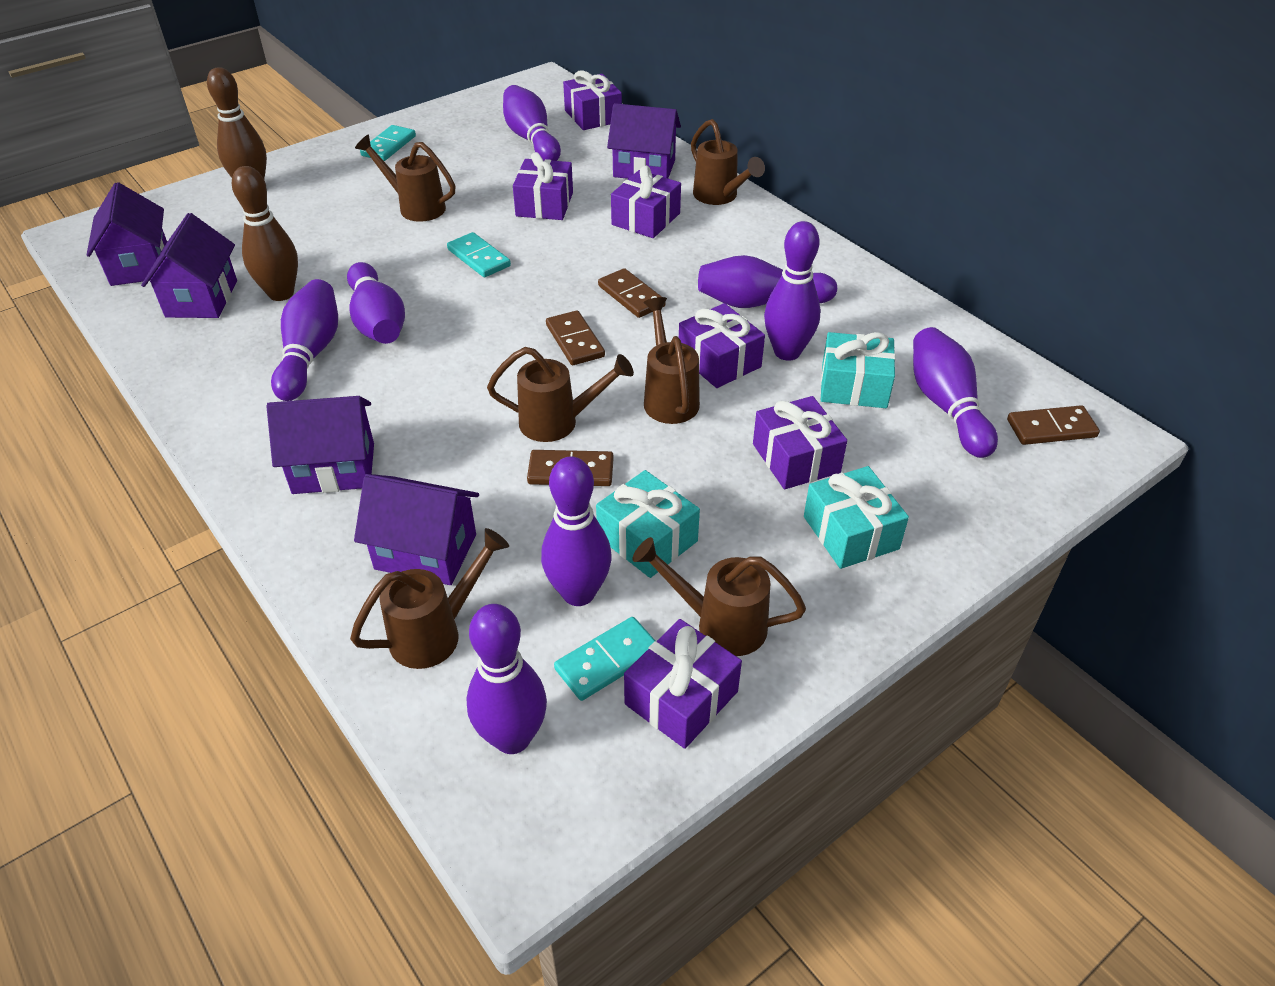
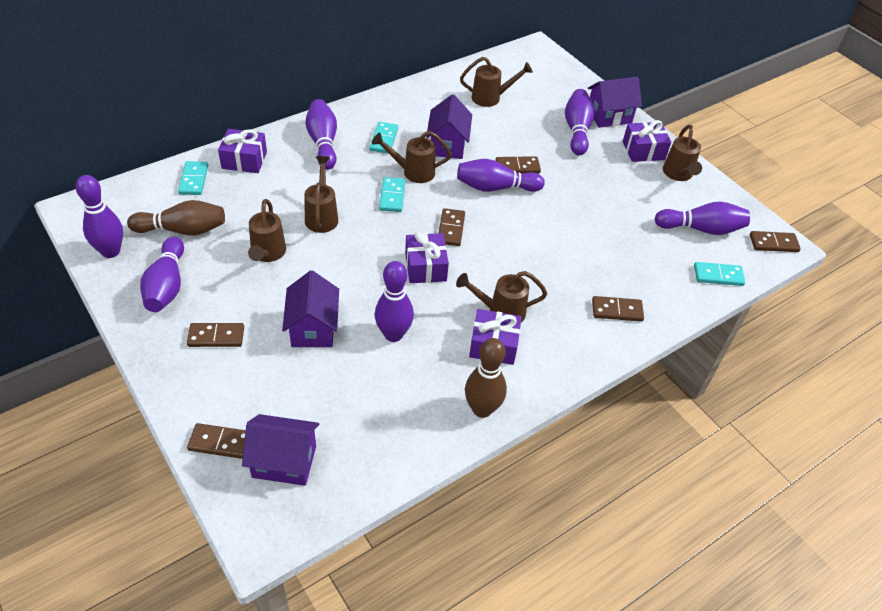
brown domino: 4 -> 6
purple bowling pin: 8 -> 7
purple gift: 6 -> 4
purple house: 5 -> 4
turquoise domino: 3 -> 4
turquoise gift: 3 -> 0

